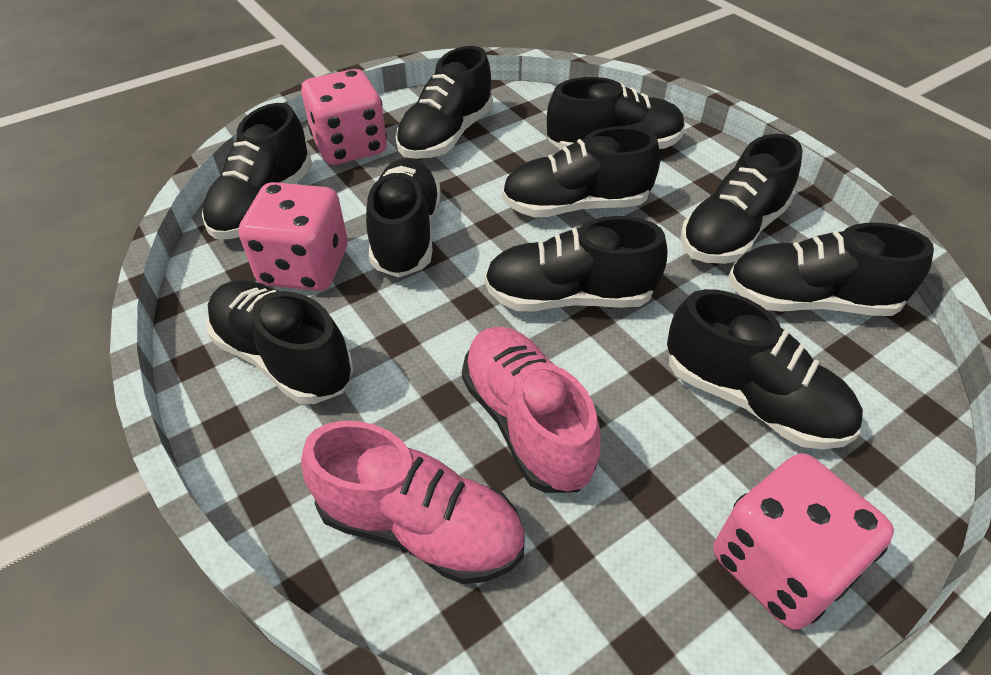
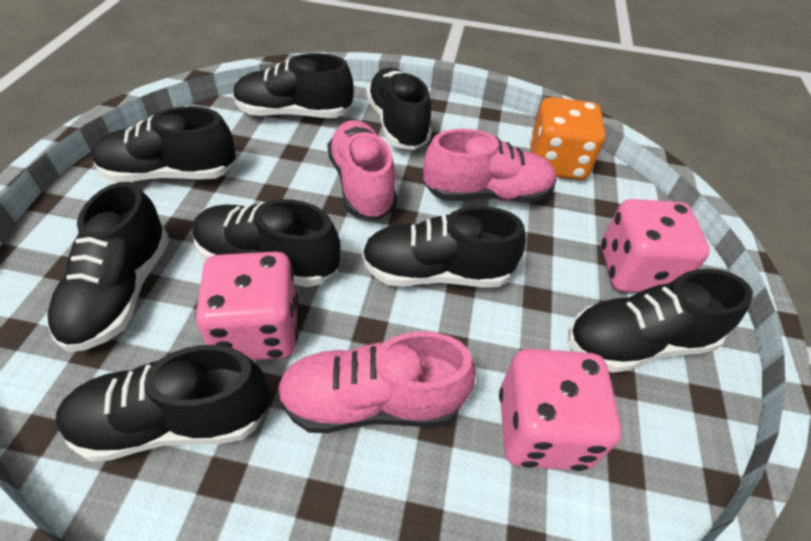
black shoe: 10 -> 8
orange dice: 0 -> 1
pink shoe: 2 -> 3

